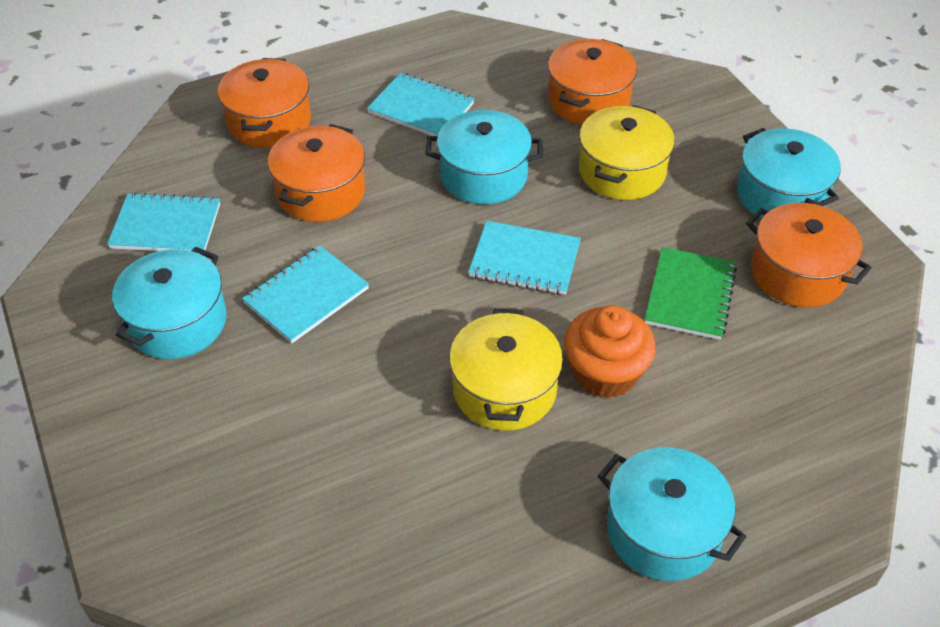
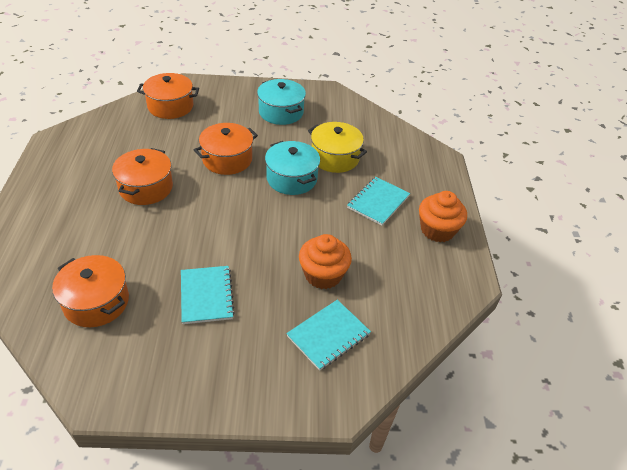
green notebook: 1 -> 0
orange cupcake: 1 -> 2
turquoise notebook: 4 -> 3
turquoise pot: 4 -> 2
yellow pot: 2 -> 1

